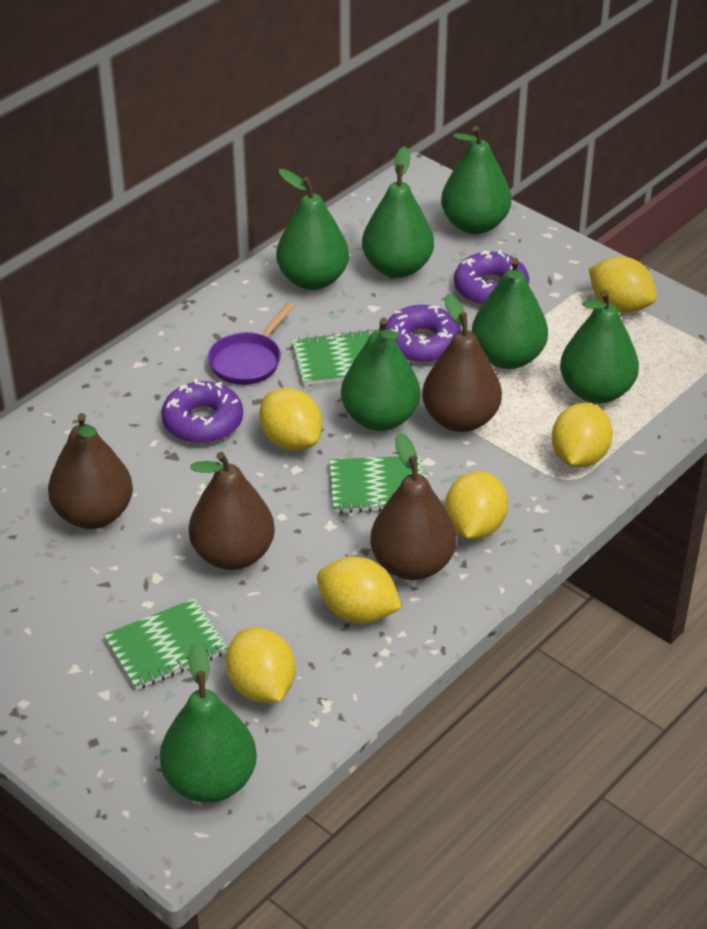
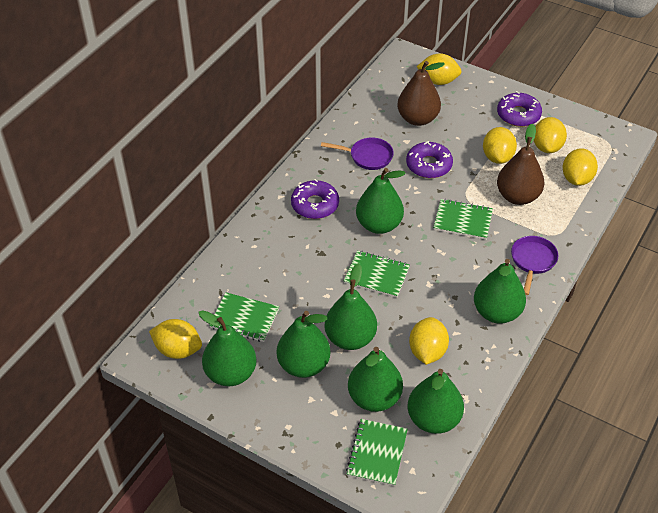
brown pear: 4 -> 2
green notebook: 3 -> 4
purple pan: 1 -> 2

